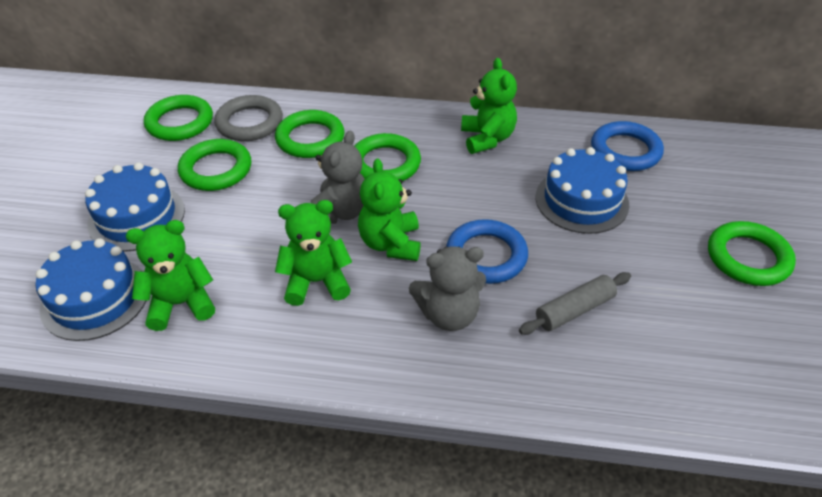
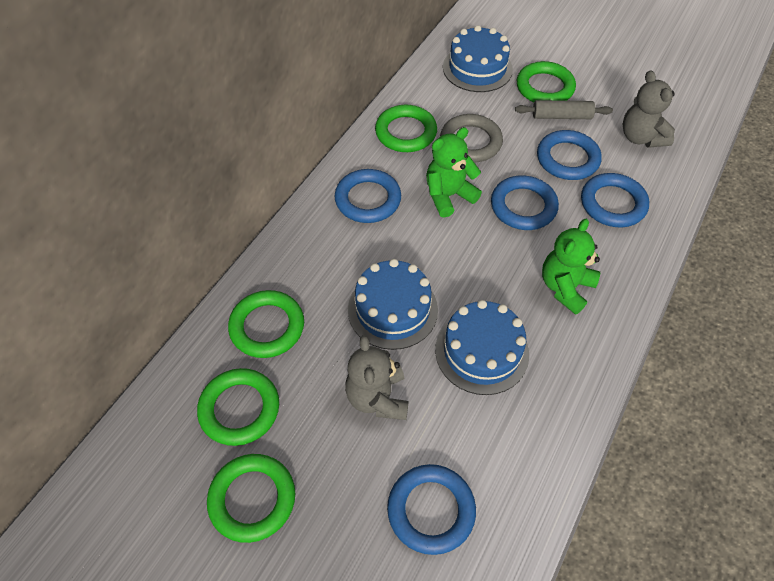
blue ring: 2 -> 5
green teddy bear: 4 -> 2

